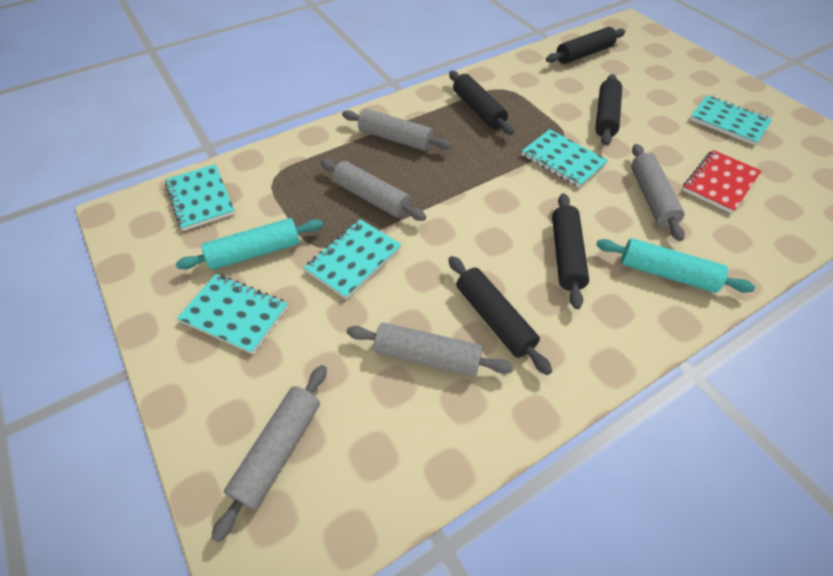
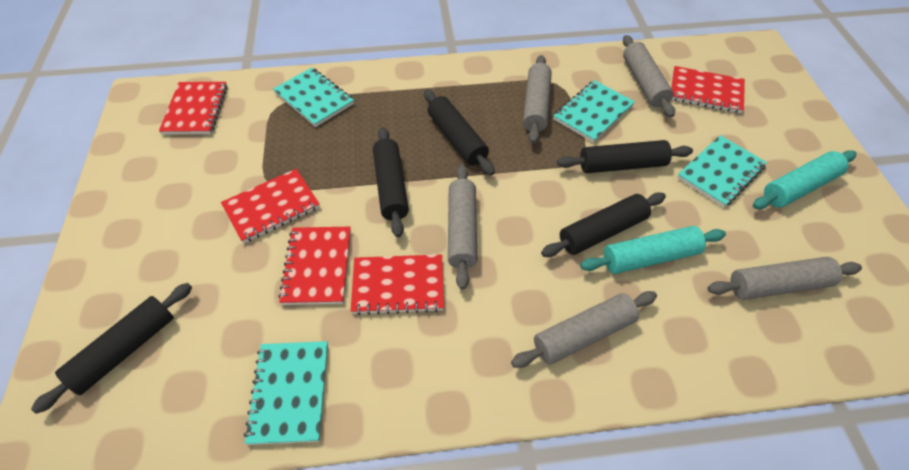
red notebook: 1 -> 5
turquoise notebook: 5 -> 4

